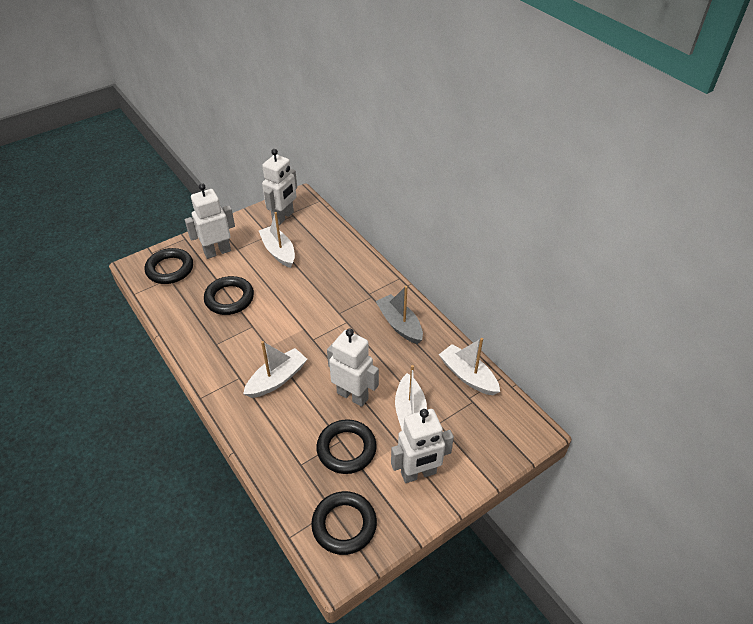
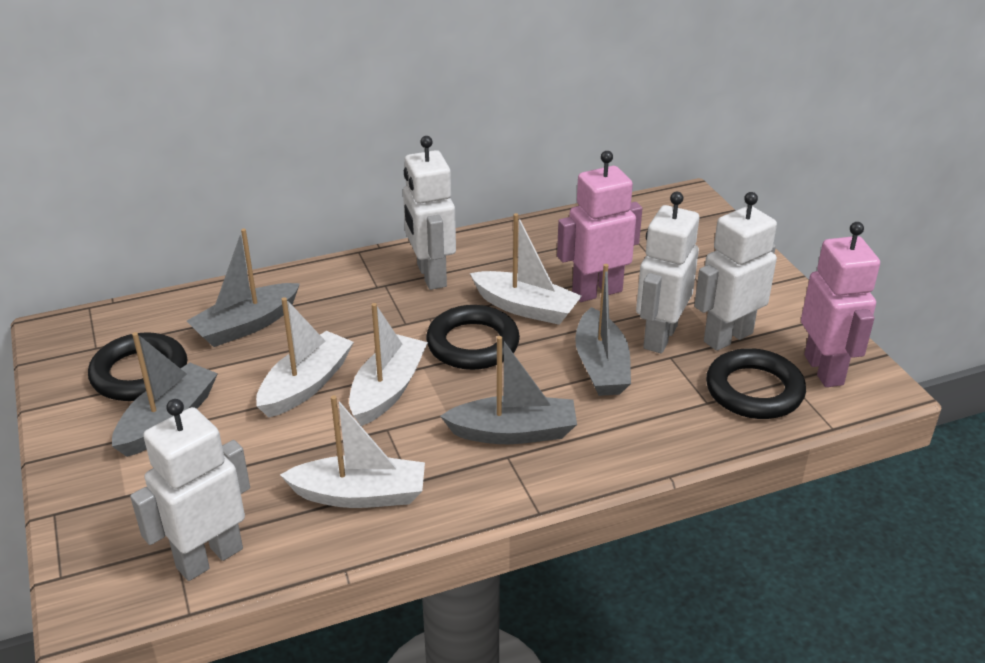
black ring: 4 -> 3
grey boat: 1 -> 4
pink robot: 0 -> 2

